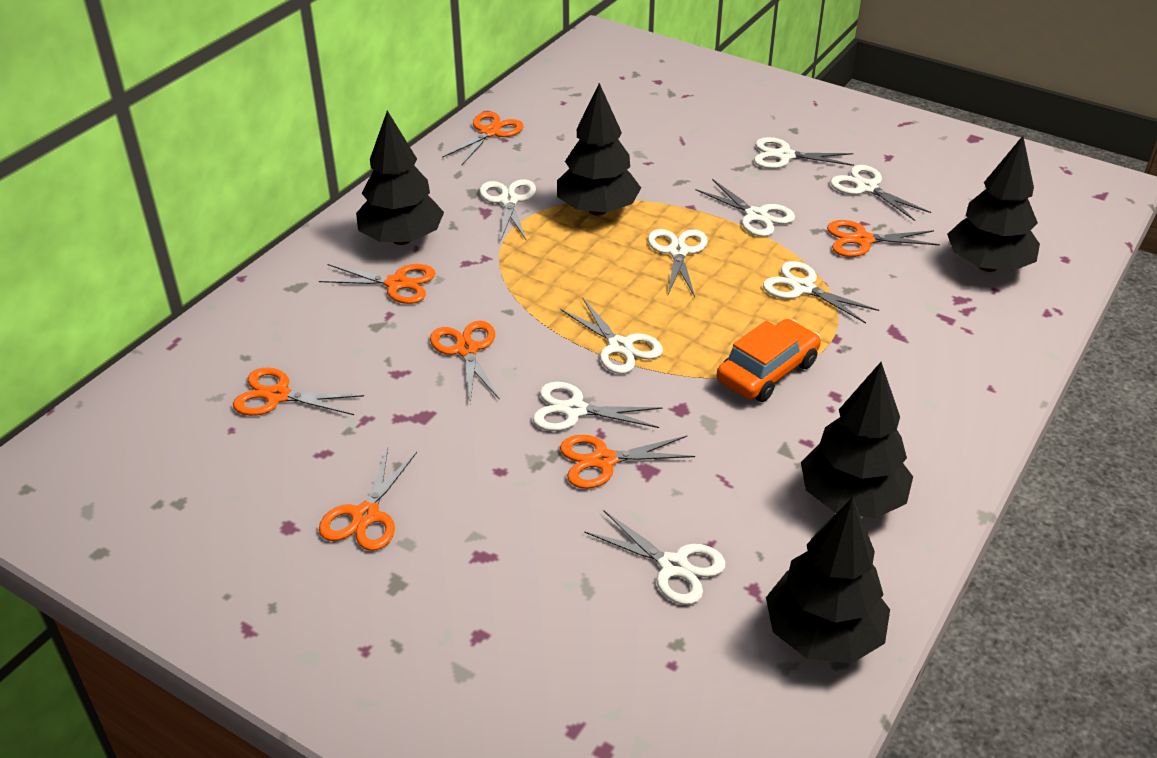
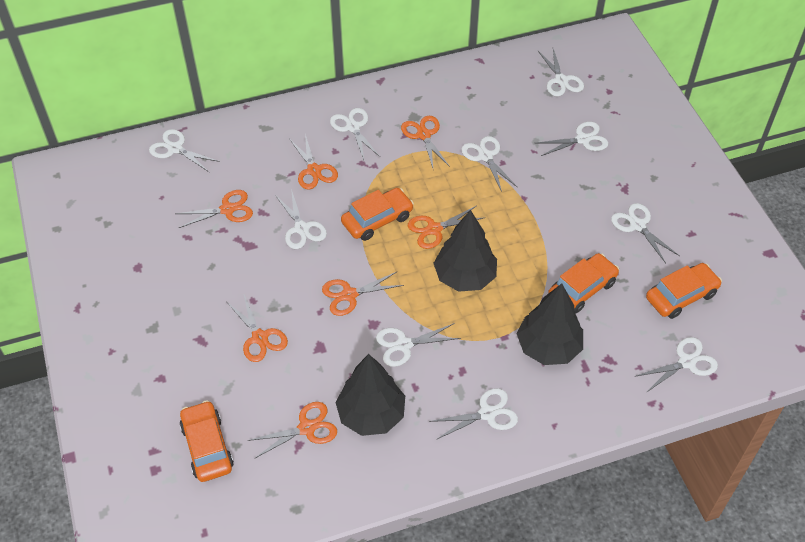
black tree: 5 -> 3
orange car: 1 -> 4
white scissors: 9 -> 10

